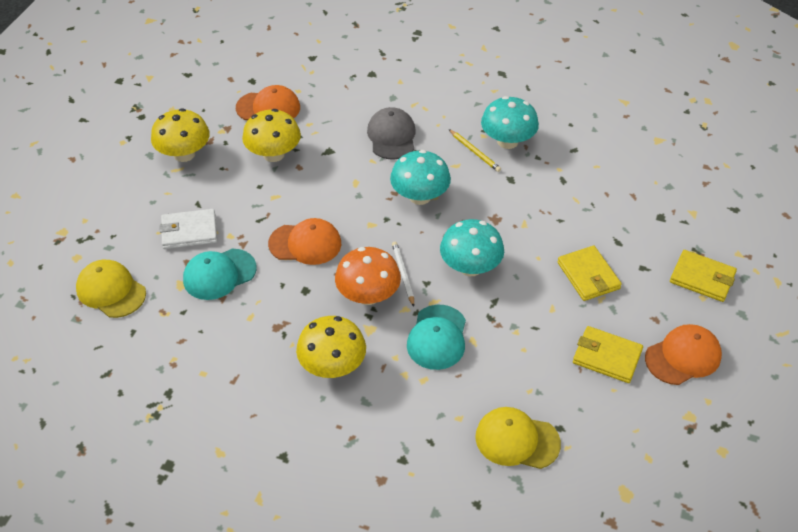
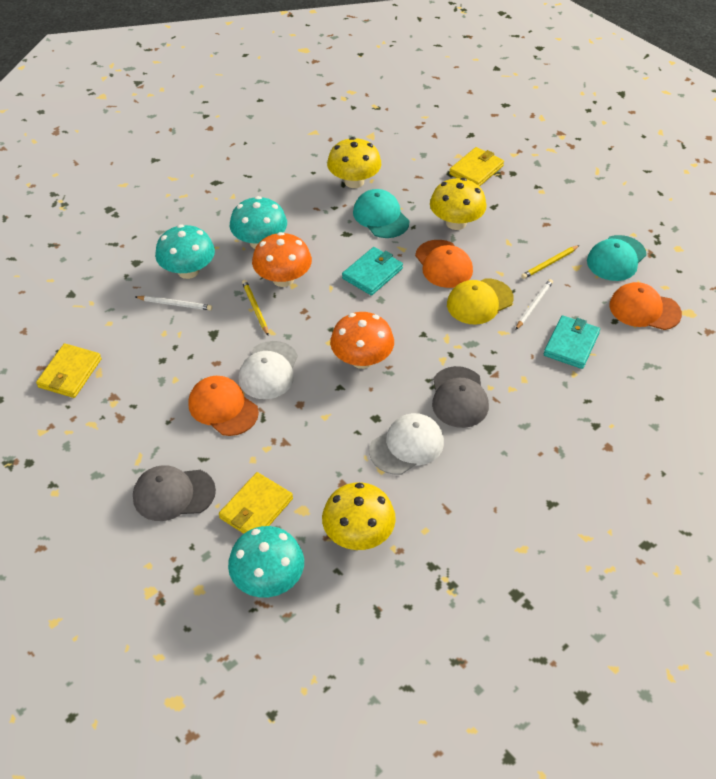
grey cap: 1 -> 2
orange mushroom: 1 -> 2
turquoise wallet: 0 -> 2
white cap: 0 -> 2
white pencil: 1 -> 2
white wallet: 1 -> 0
yellow cap: 2 -> 1
yellow pencil: 1 -> 2

